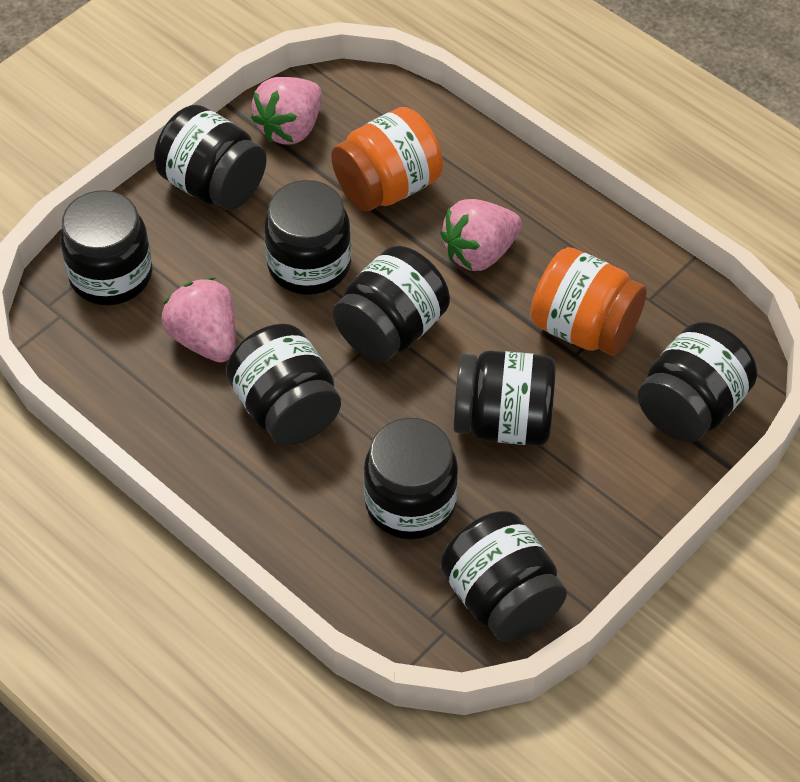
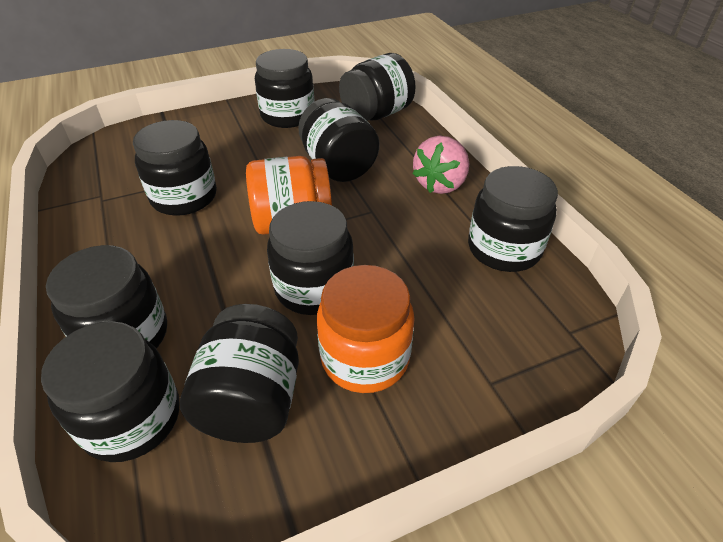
pink strawberry: 3 -> 1

